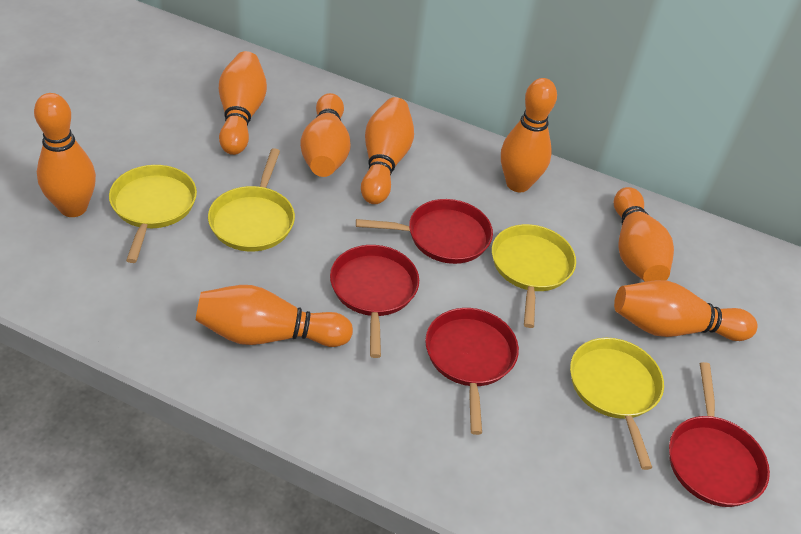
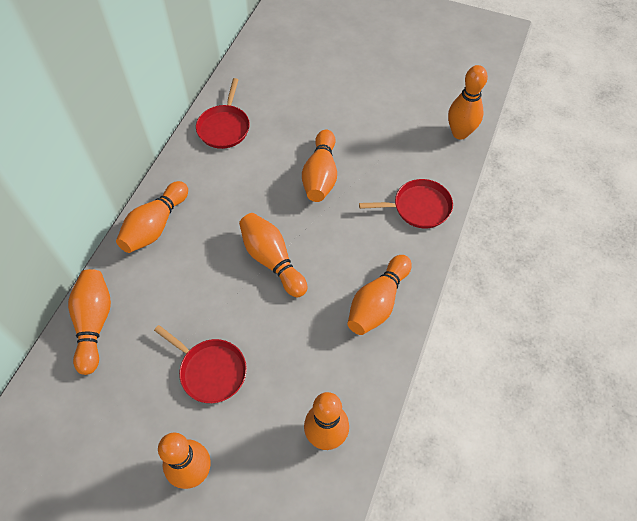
red pan: 4 -> 3
yellow pan: 4 -> 0

